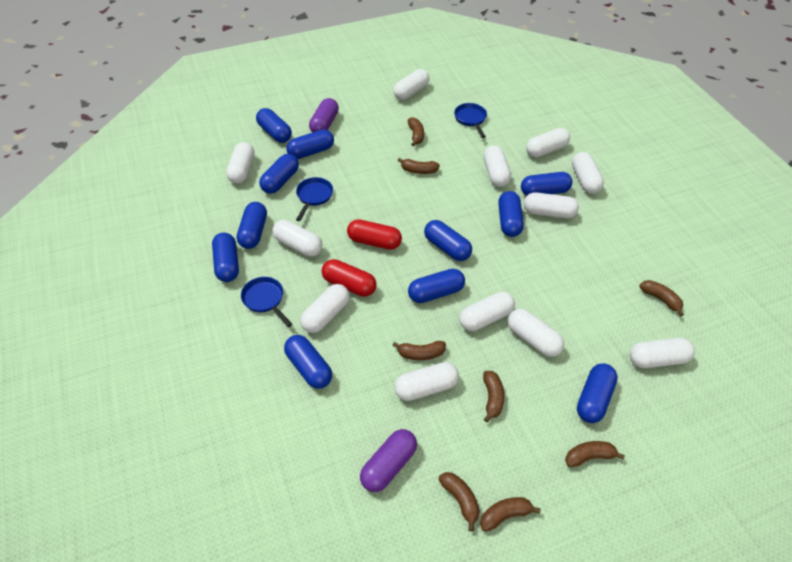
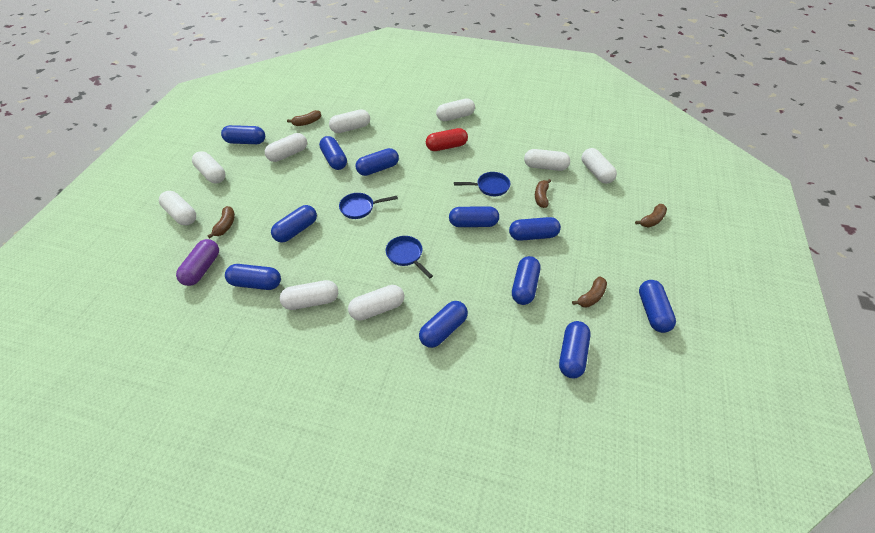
brown banana: 8 -> 5
purple capsule: 2 -> 1
red capsule: 2 -> 1
white capsule: 12 -> 9

